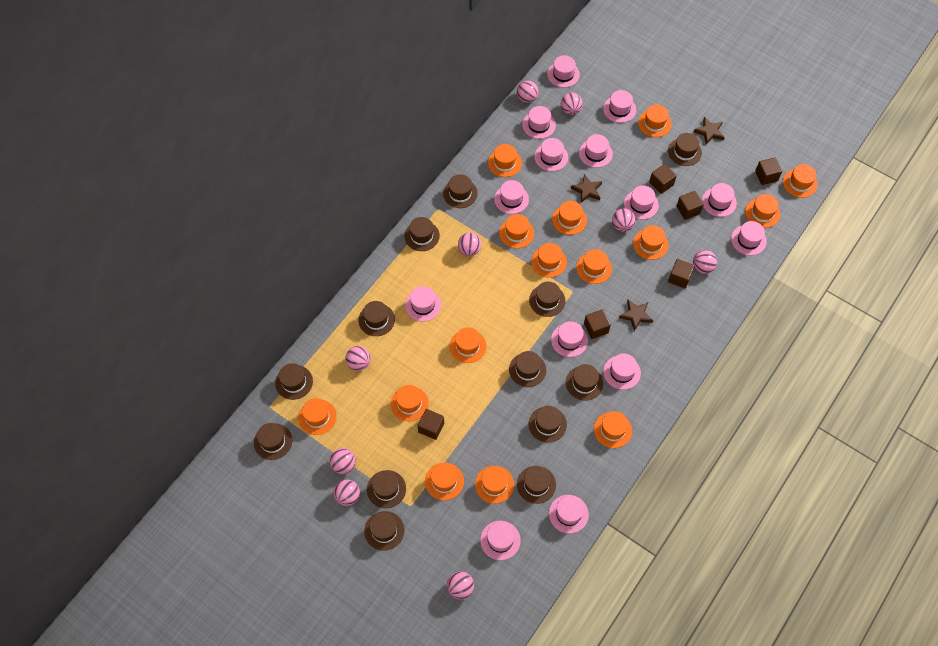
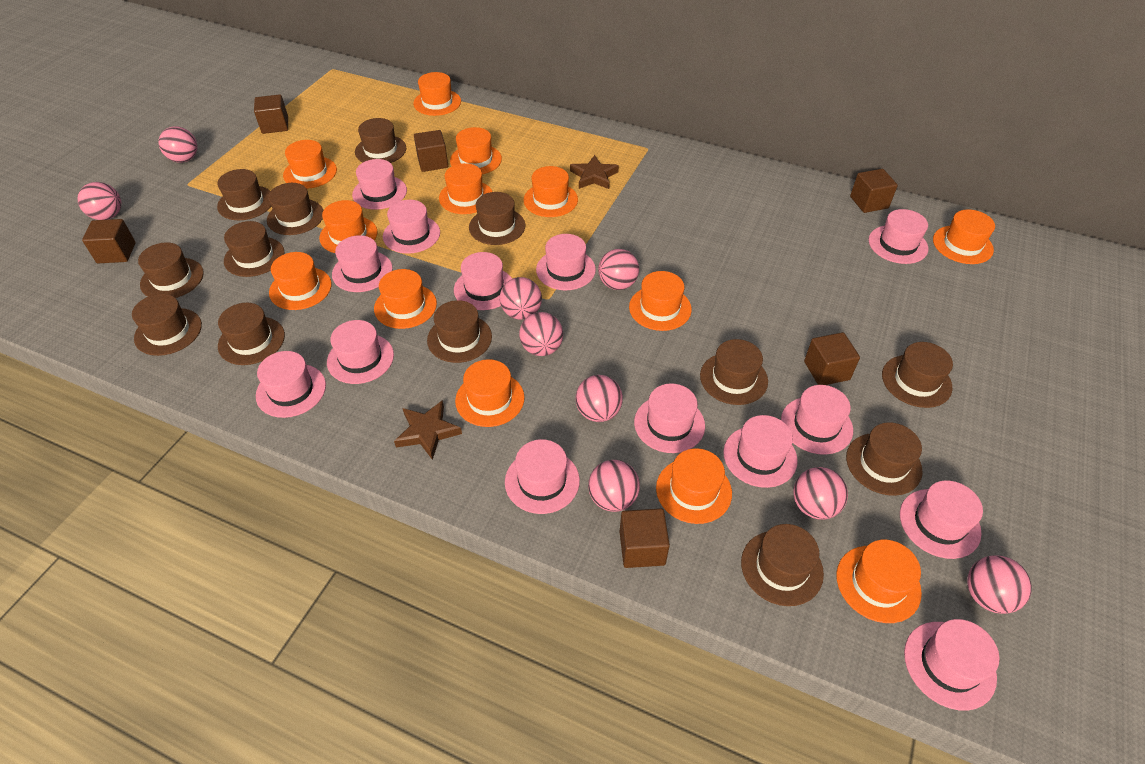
brown star: 3 -> 2
orange hat: 15 -> 13

